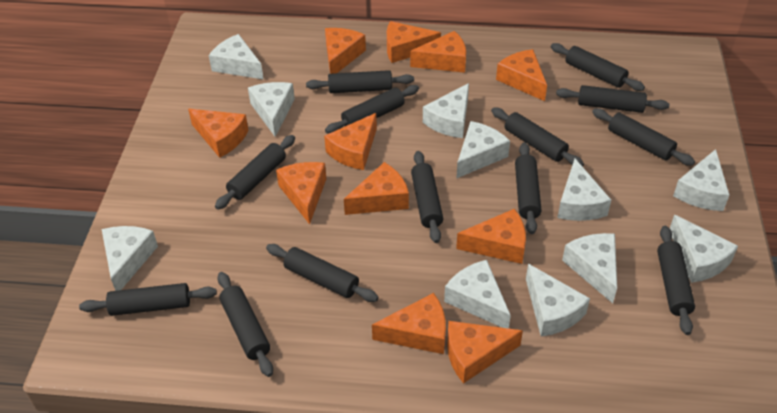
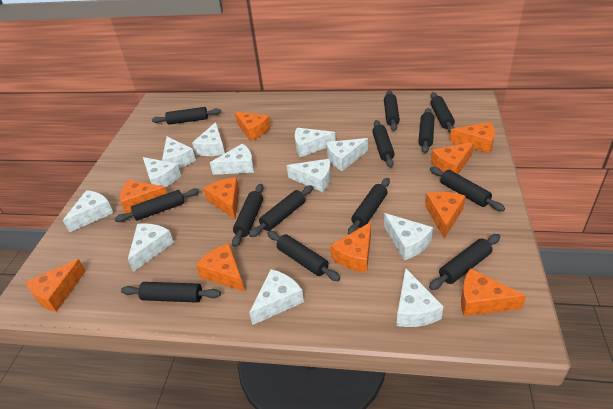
orange cheese: 11 -> 10
white cheese: 11 -> 12

